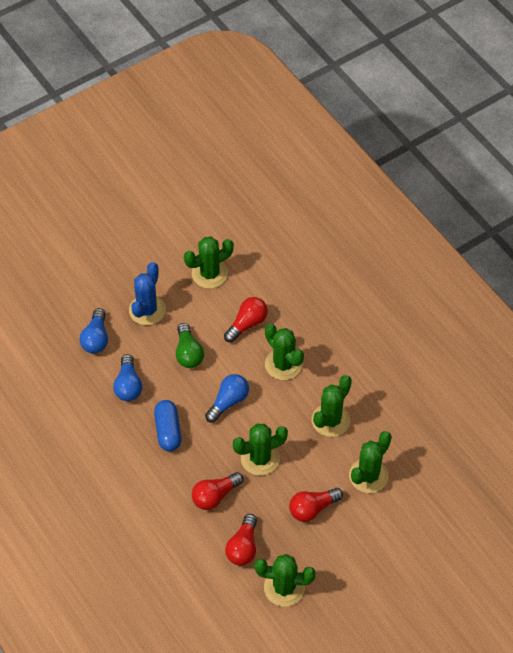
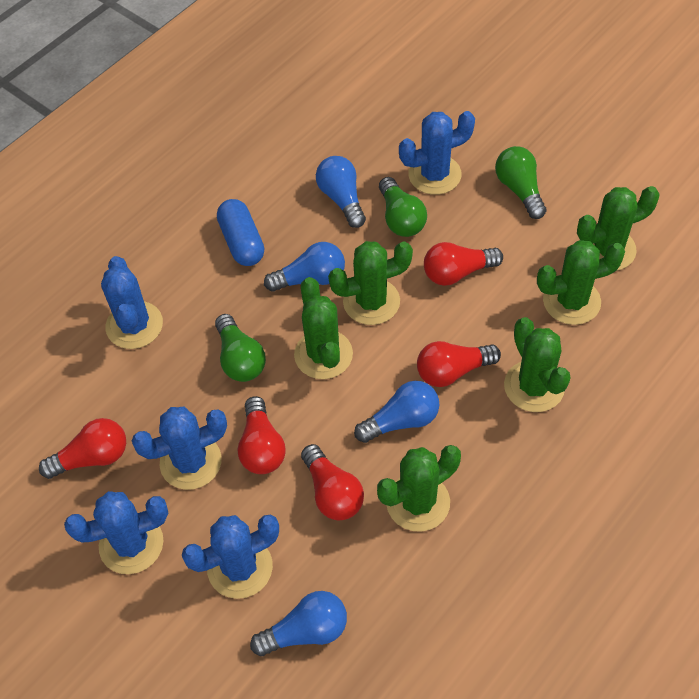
blue cactus: 1 -> 5
blue light bulb: 3 -> 4
green light bulb: 1 -> 3
red light bulb: 4 -> 5

